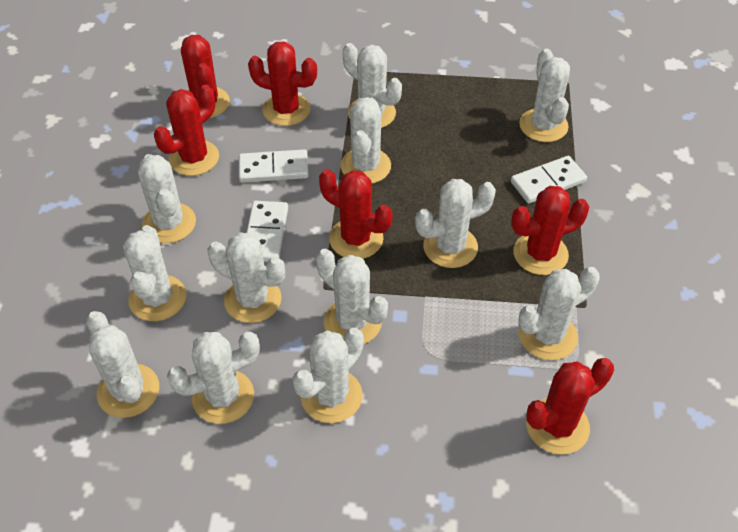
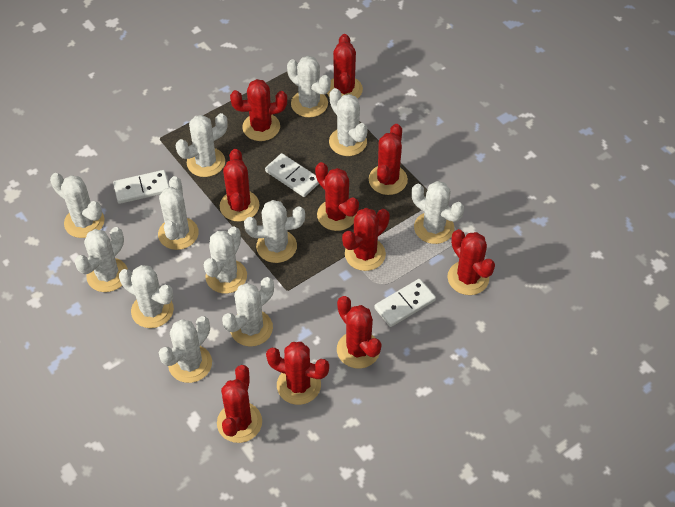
red cactus: 6 -> 10

